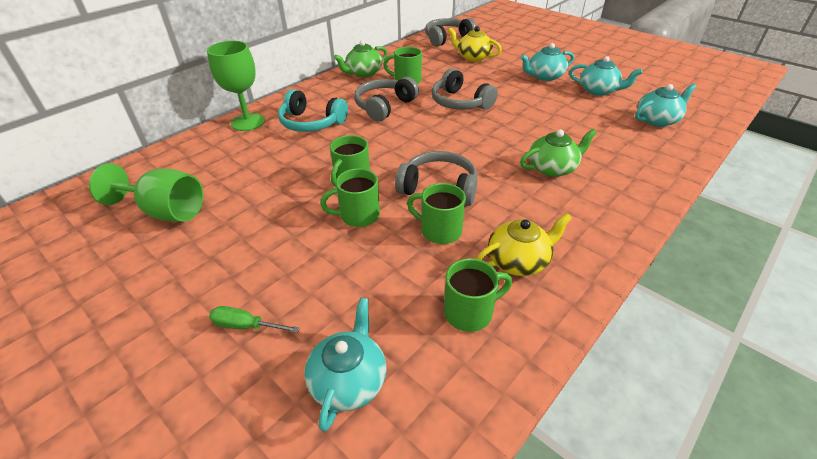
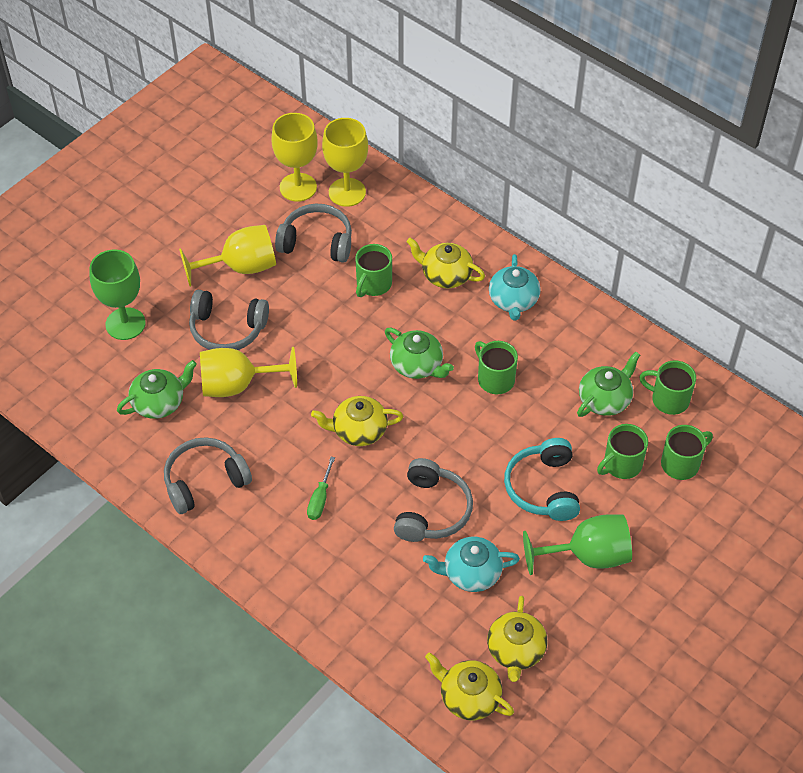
green teapot: 2 -> 3
turquoise teapot: 4 -> 2
yellow goblet: 0 -> 4
yellow teapot: 2 -> 4

